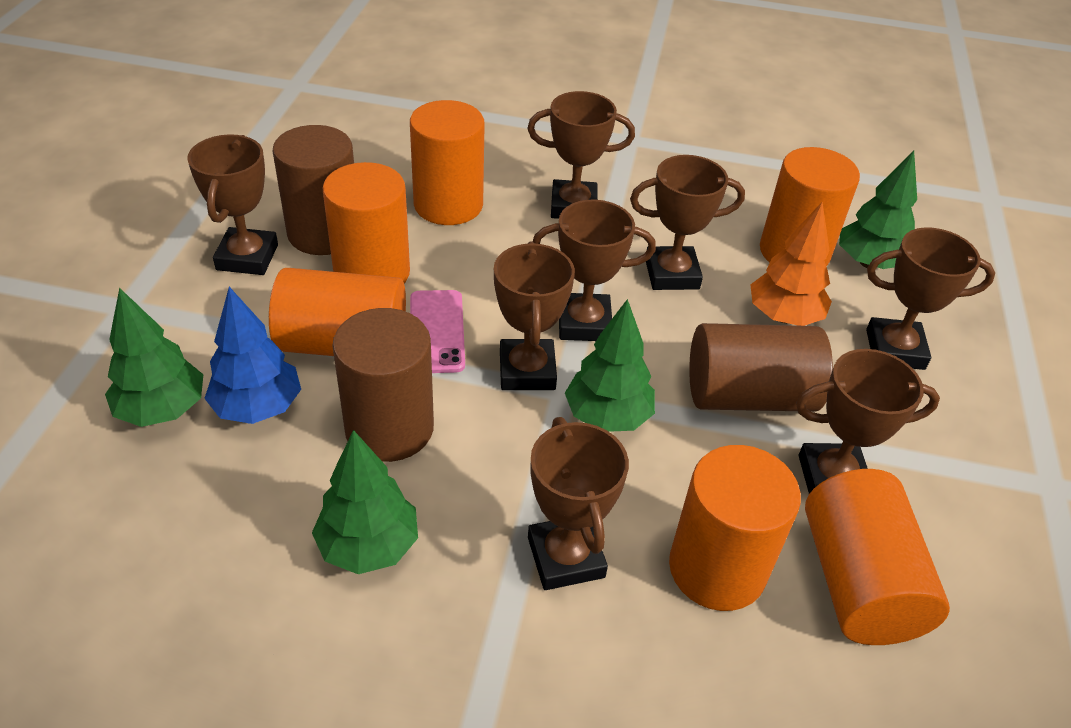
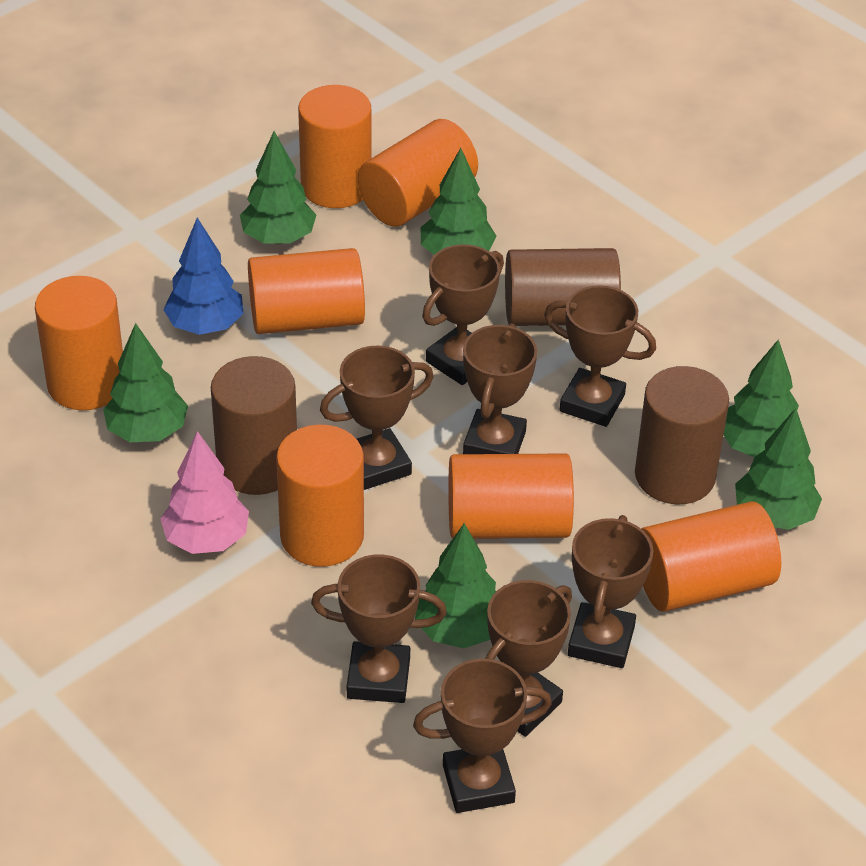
green tree: 4 -> 6
orange cylinder: 6 -> 7
orange tree: 1 -> 0
pink phone: 1 -> 0
pink tree: 0 -> 1

